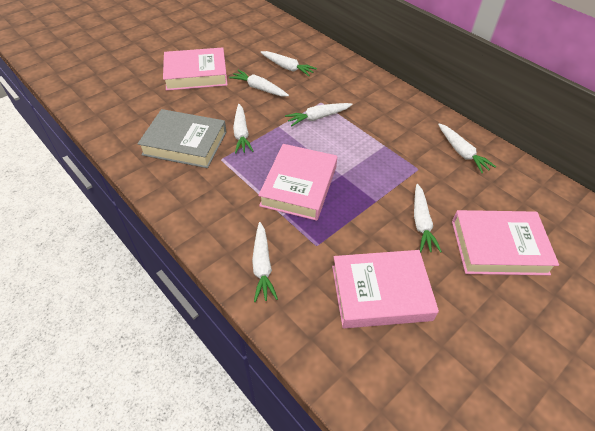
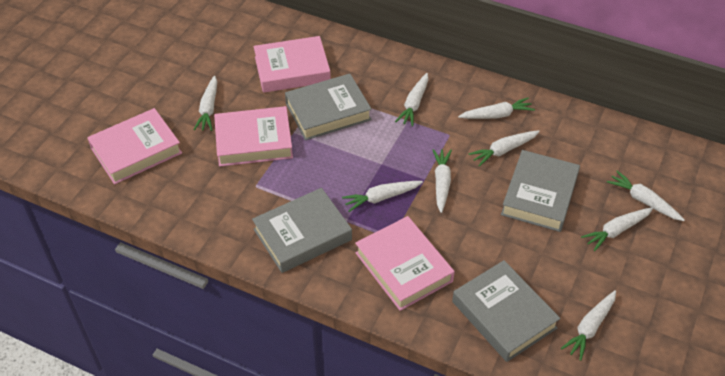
grey book: 1 -> 4
white carrot: 7 -> 9

